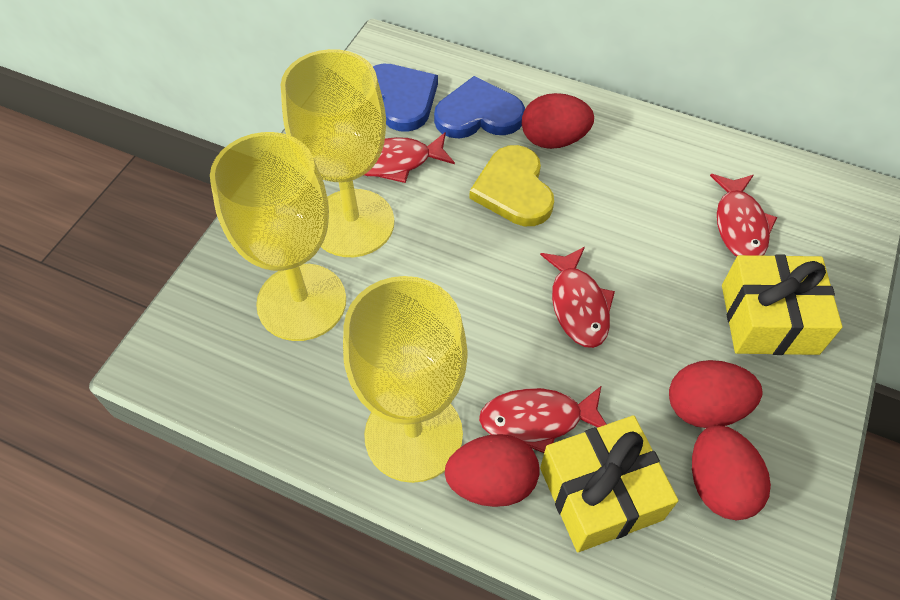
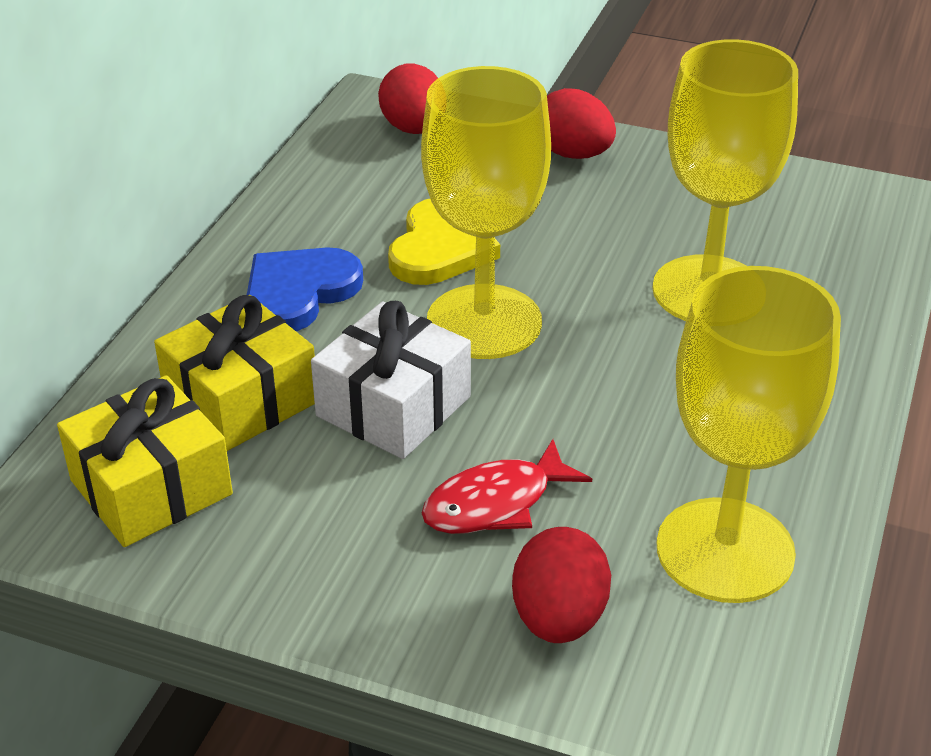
blue heart: 2 -> 1
red egg: 4 -> 3
red fish: 4 -> 1
white gift: 0 -> 1

